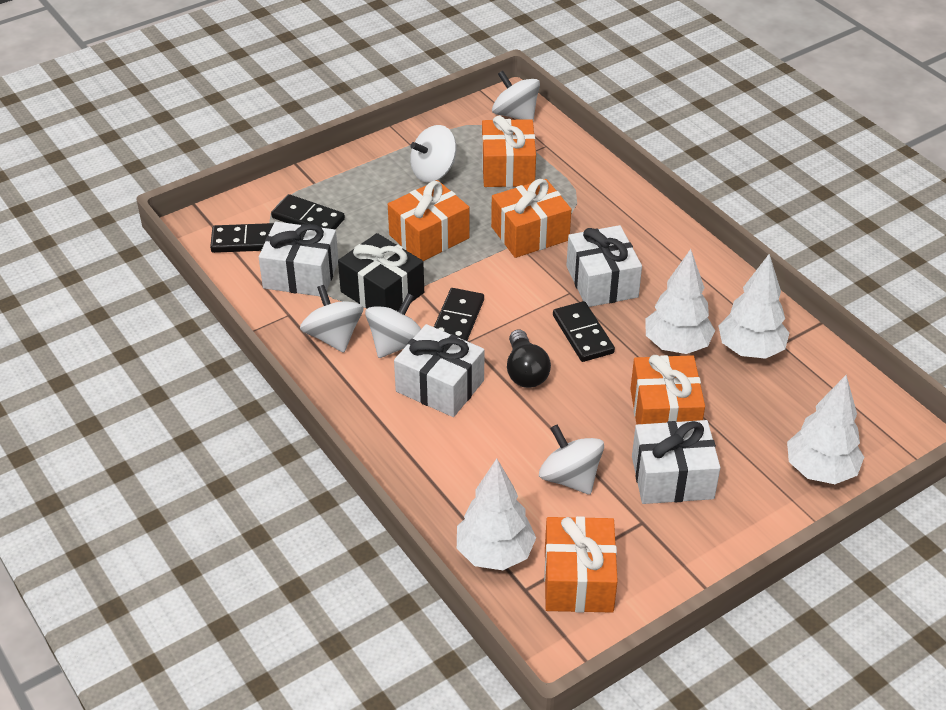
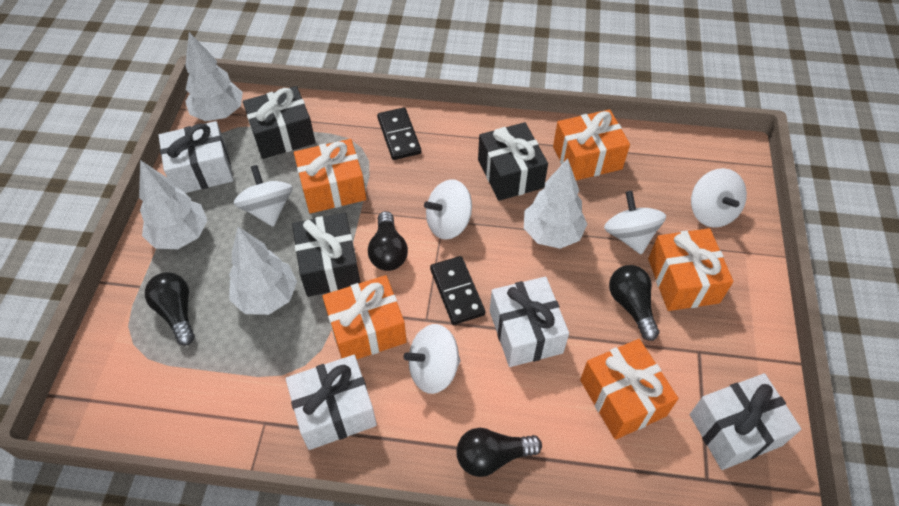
black domino: 4 -> 2
black gift: 1 -> 3
black light bulb: 1 -> 4

